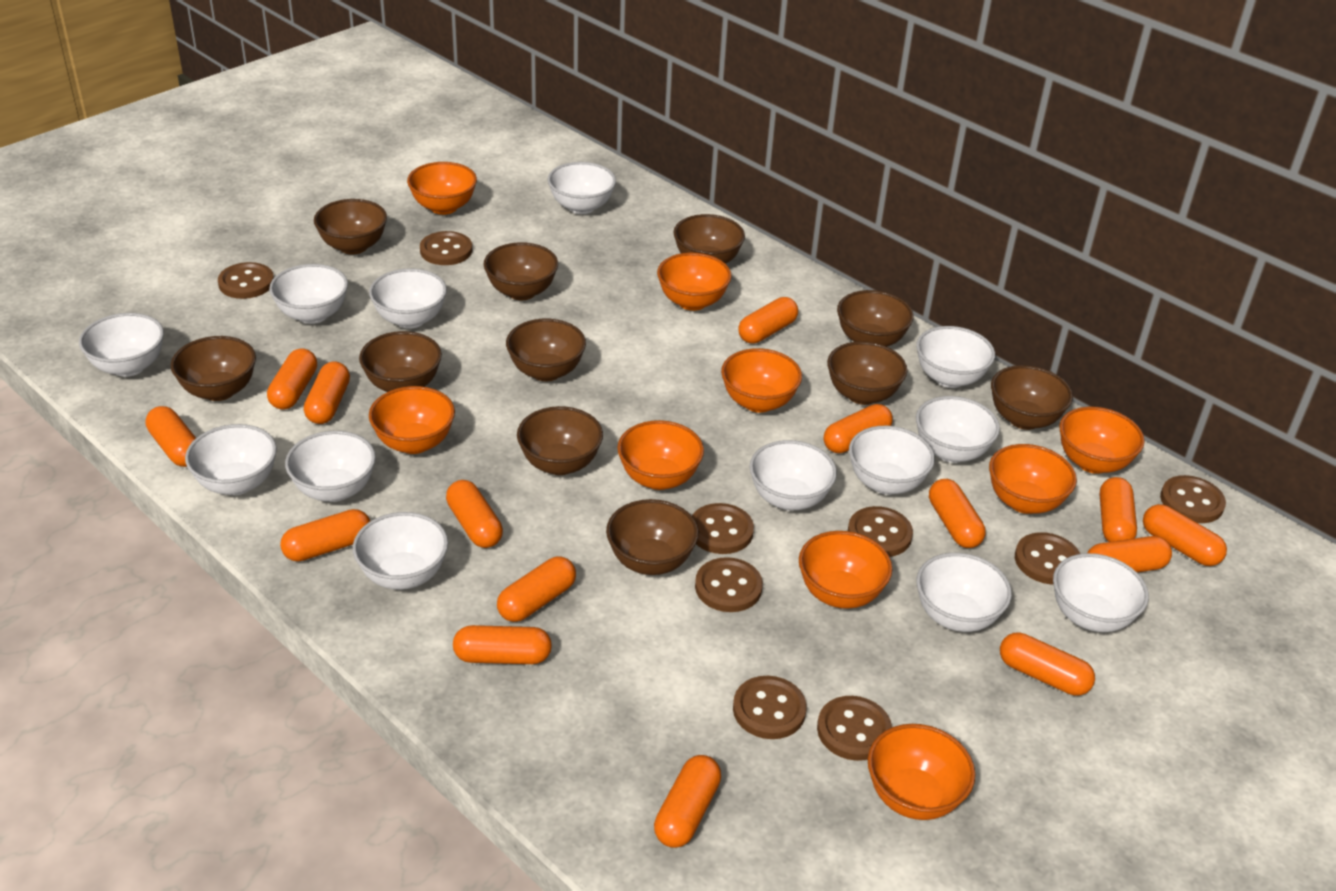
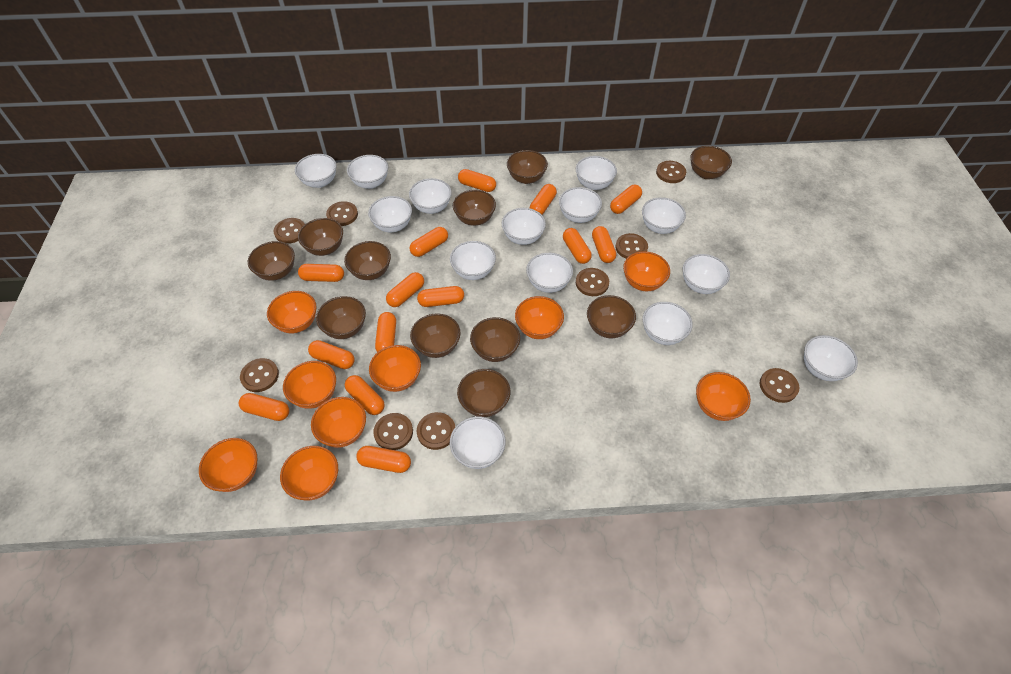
orange capsule: 15 -> 14
white bowl: 13 -> 14

